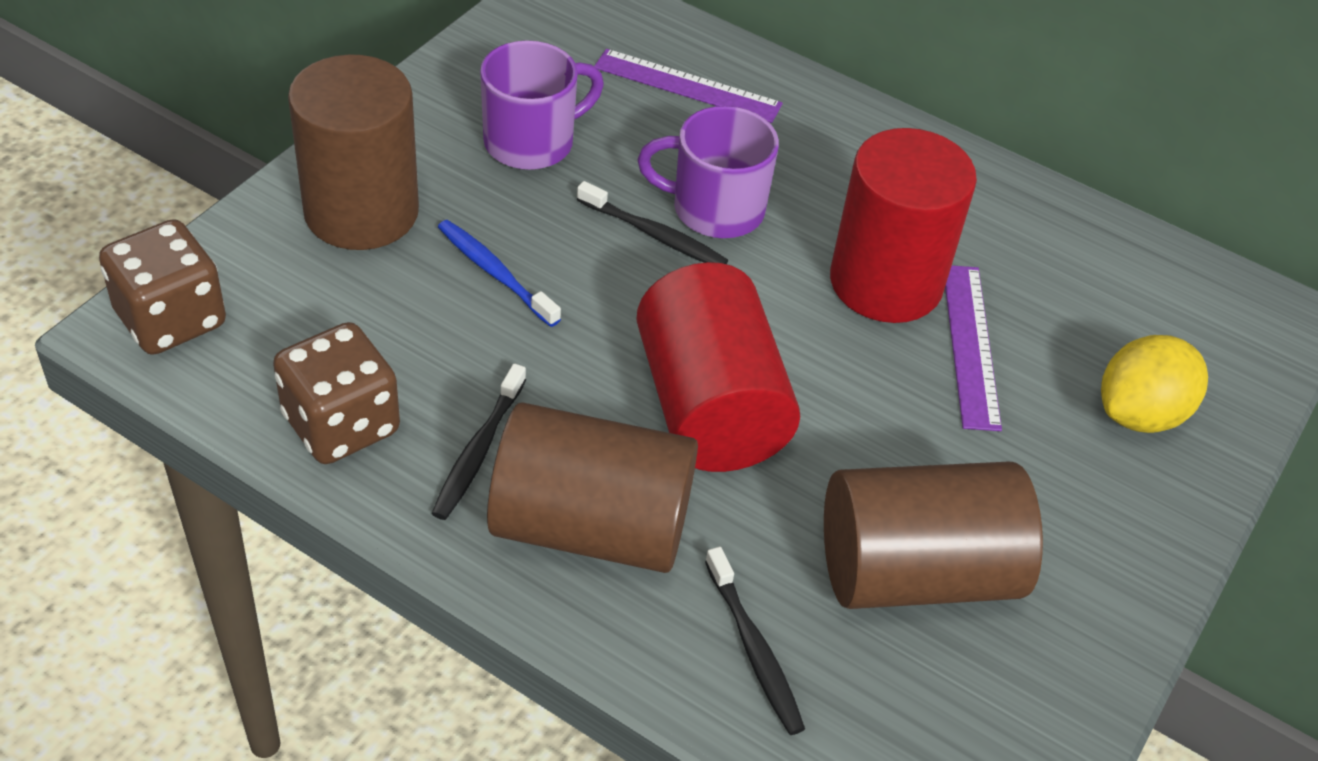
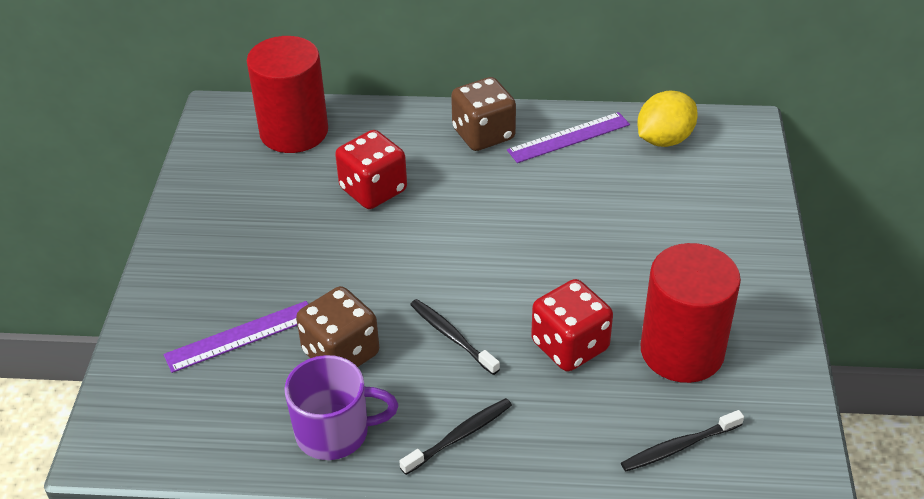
blue toothbrush: 1 -> 0
brown cylinder: 3 -> 0
purple mug: 2 -> 1
red dice: 0 -> 2

